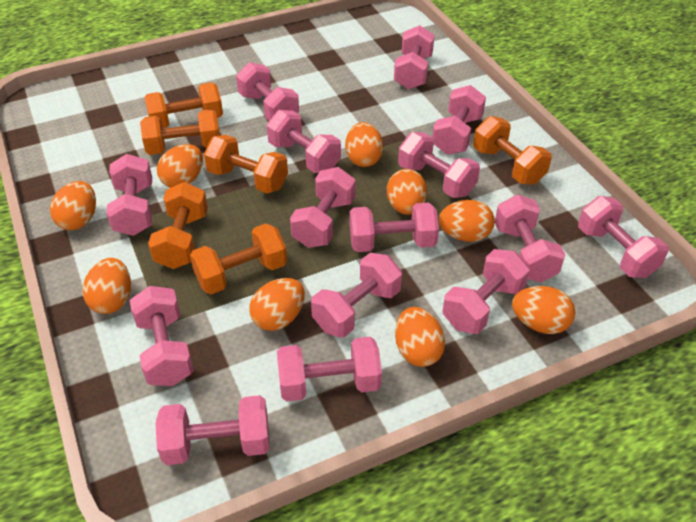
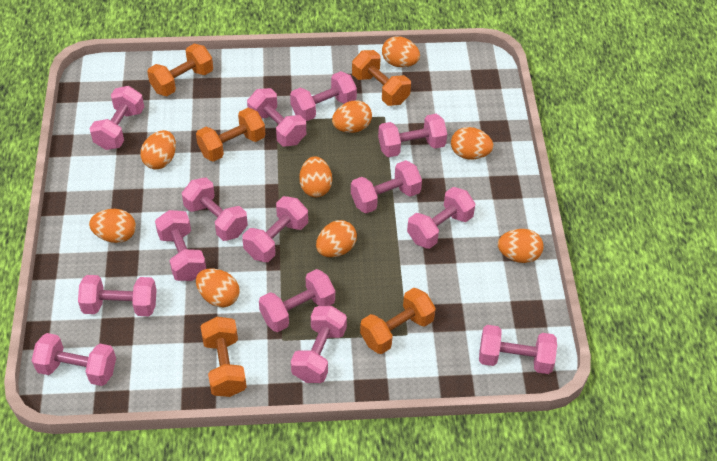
orange dumbbell: 6 -> 5
pink dumbbell: 15 -> 14

